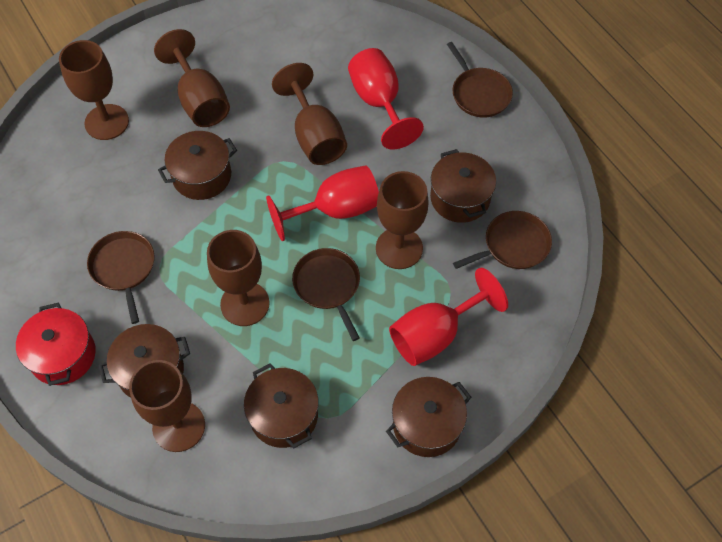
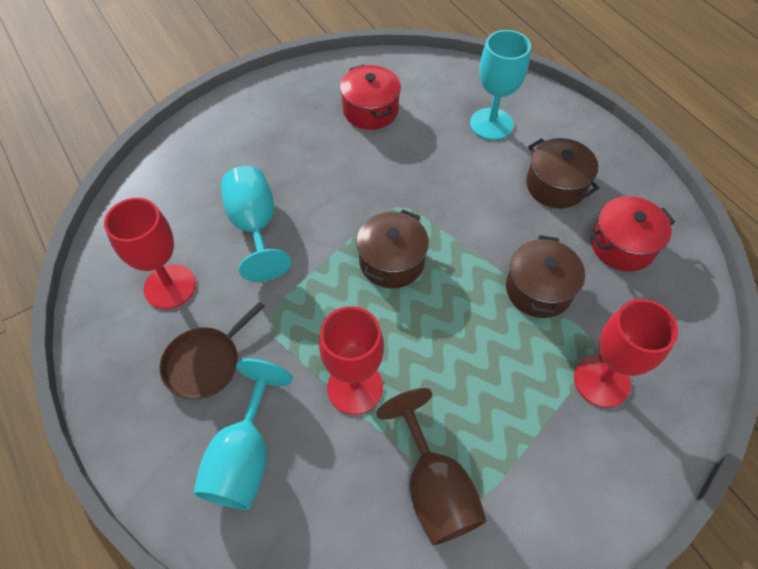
brown goblet: 6 -> 1
brown pan: 4 -> 1
brown pot: 5 -> 3
red pot: 1 -> 2
turquoise goblet: 0 -> 3

